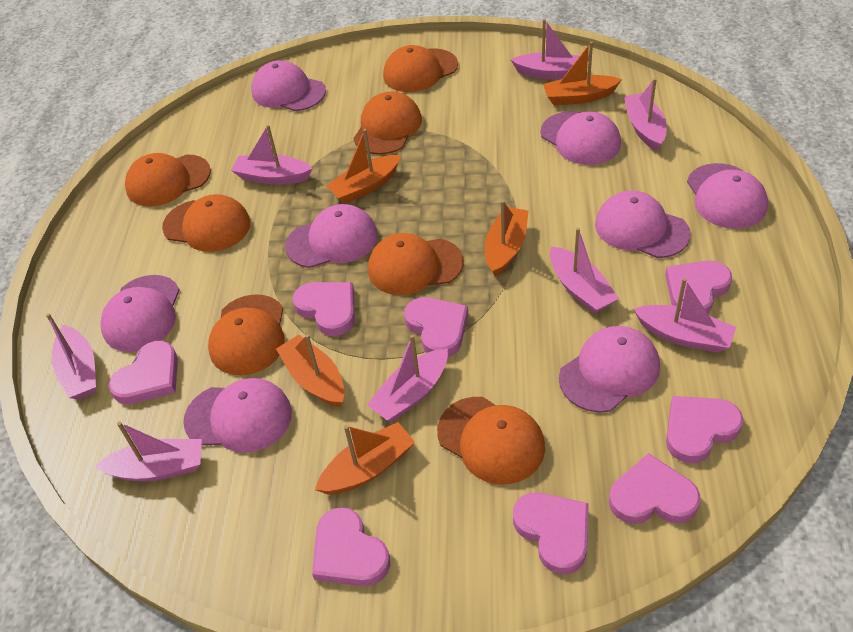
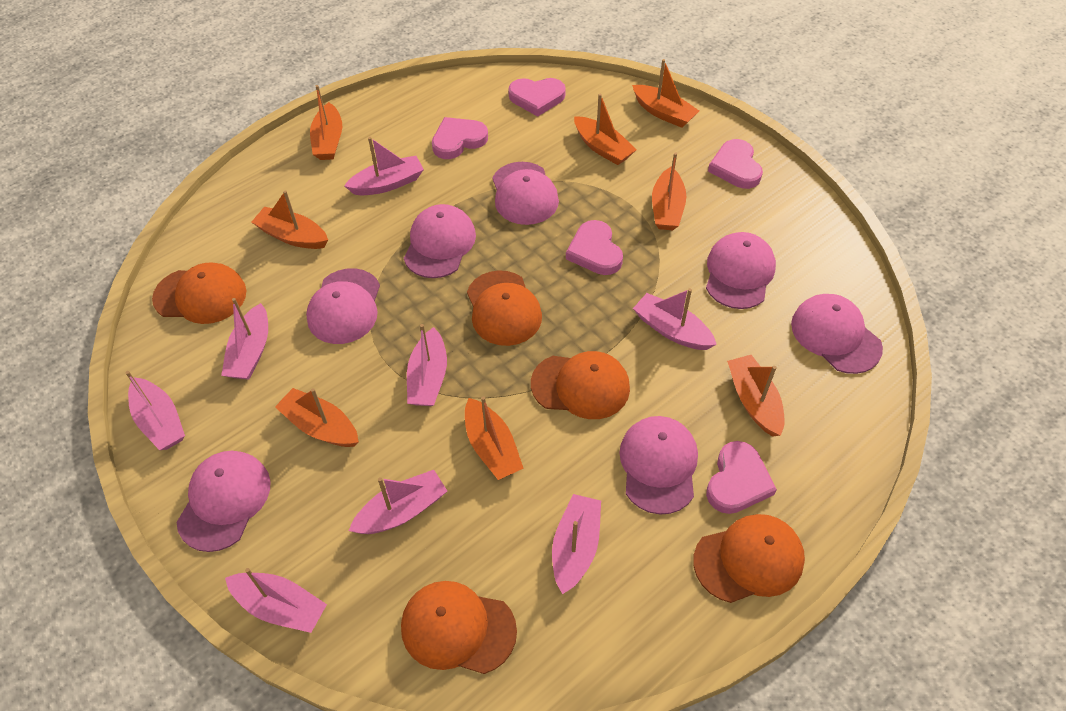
orange boat: 5 -> 8
orange cap: 7 -> 5
pink cap: 8 -> 7
pink heart: 8 -> 5

